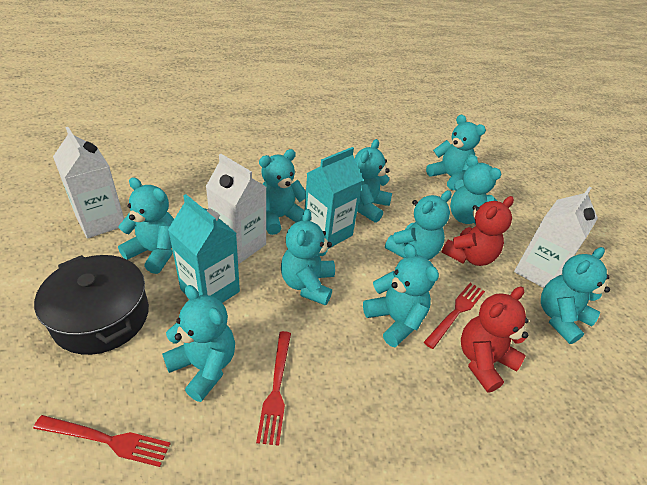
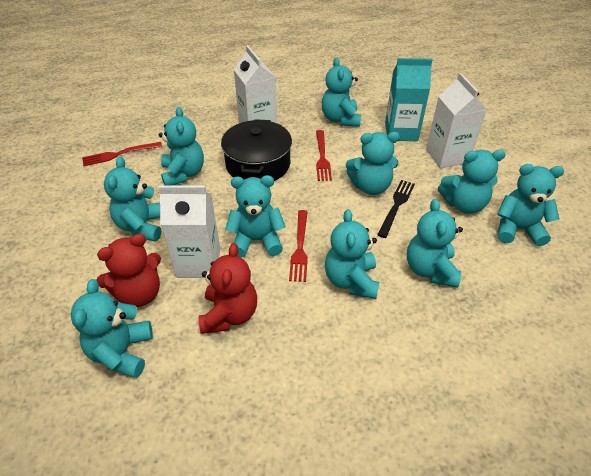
black fork: 0 -> 1
turquoise carton: 2 -> 1

